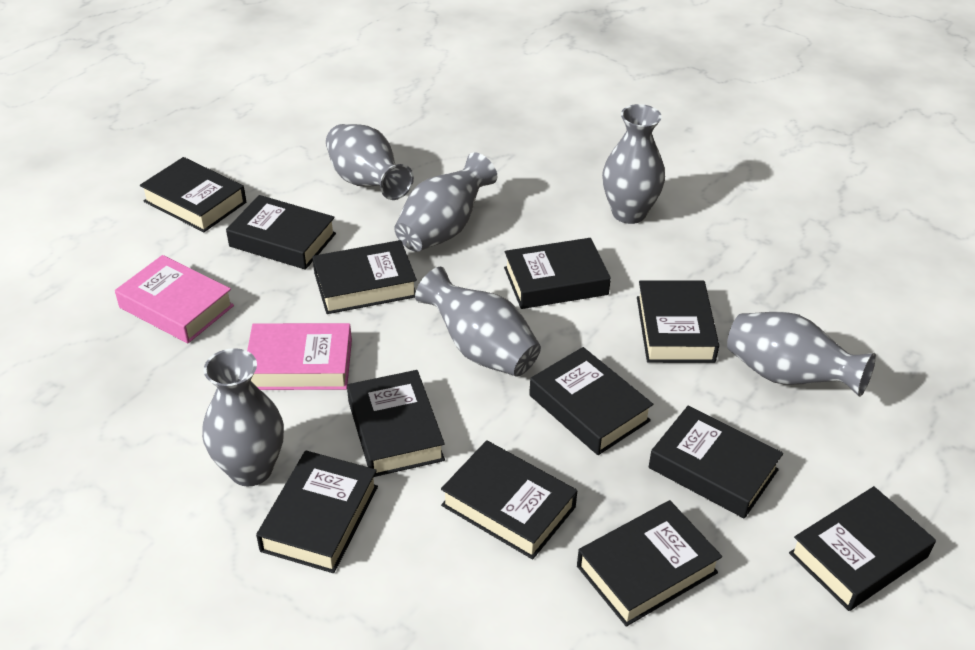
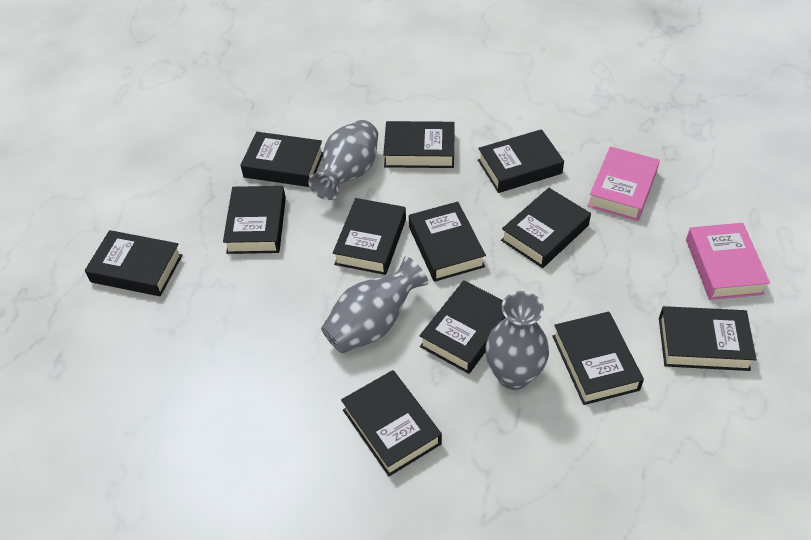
grey vase: 6 -> 3

